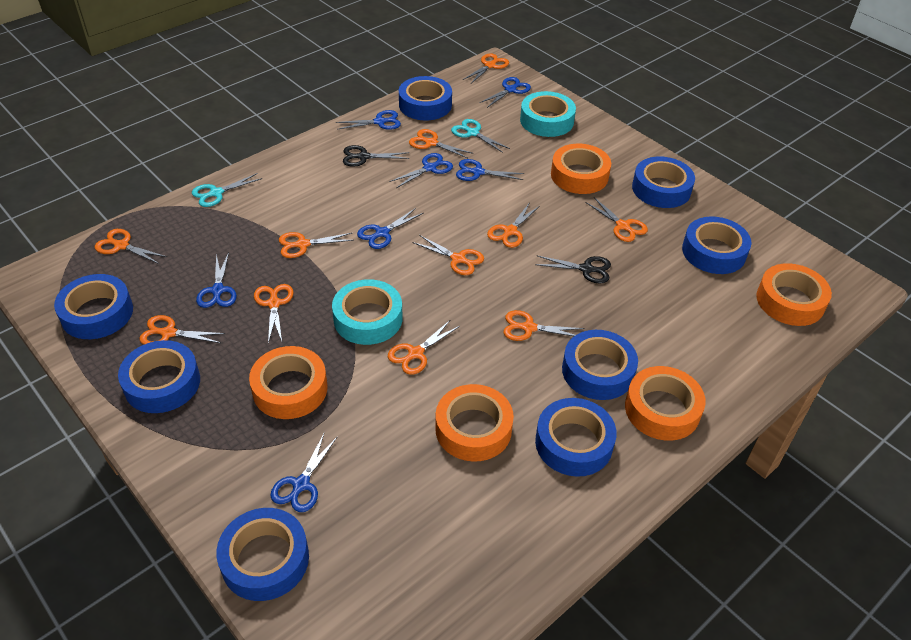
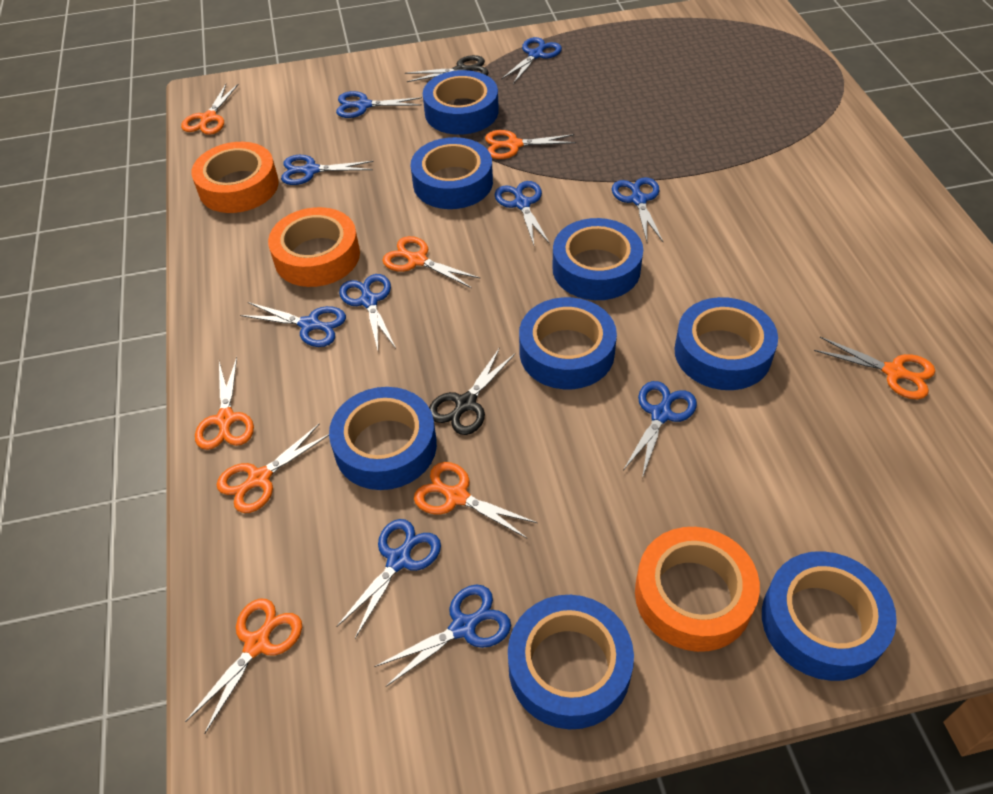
blue scissors: 7 -> 10
orange scissors: 11 -> 8
orange tape: 5 -> 3
turquoise scissors: 2 -> 0
turquoise tape: 2 -> 0

